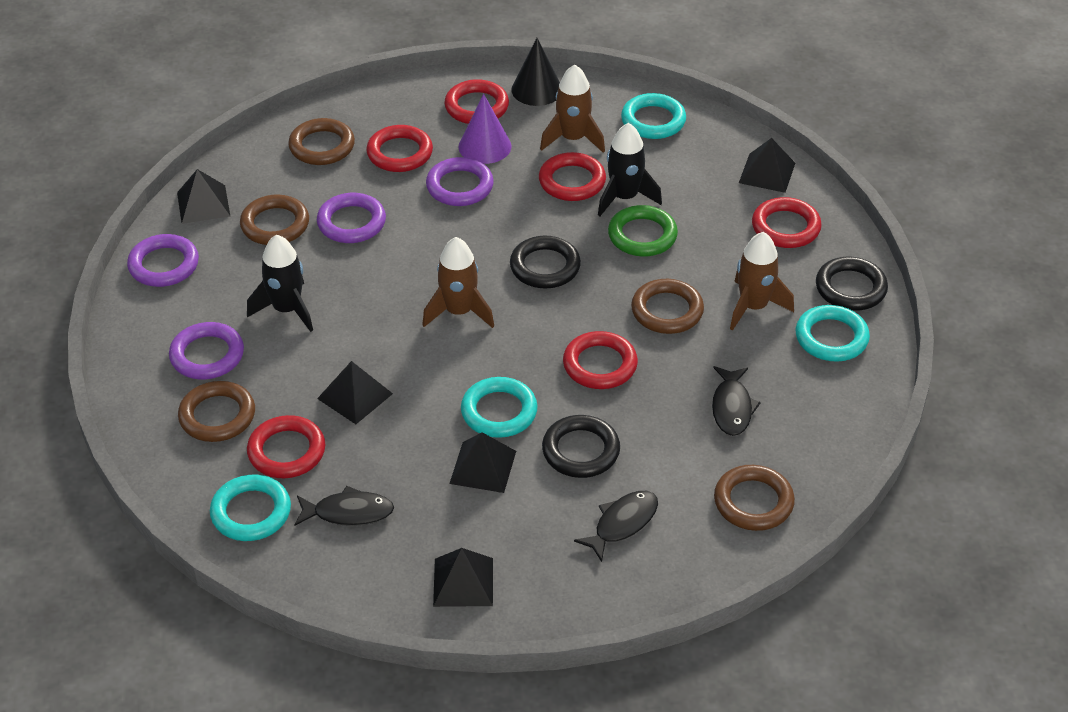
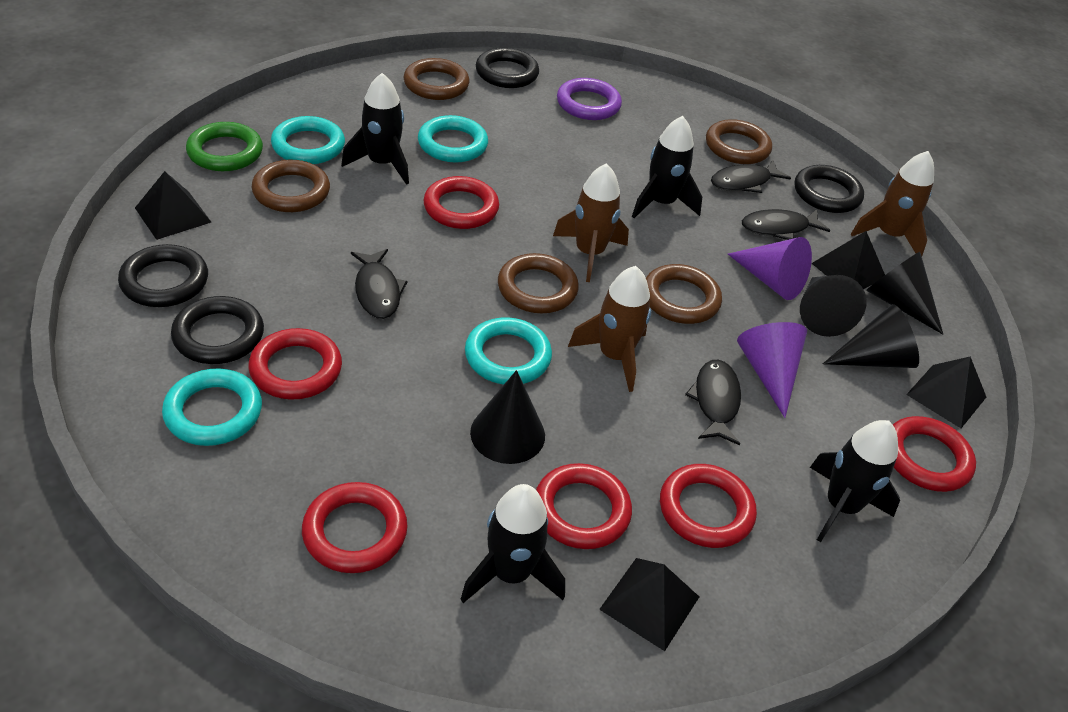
black cone: 1 -> 4
black fish: 3 -> 4
black pyramid: 5 -> 4
black ring: 3 -> 4
black rocket: 2 -> 4
purple cone: 1 -> 2
purple ring: 4 -> 1

